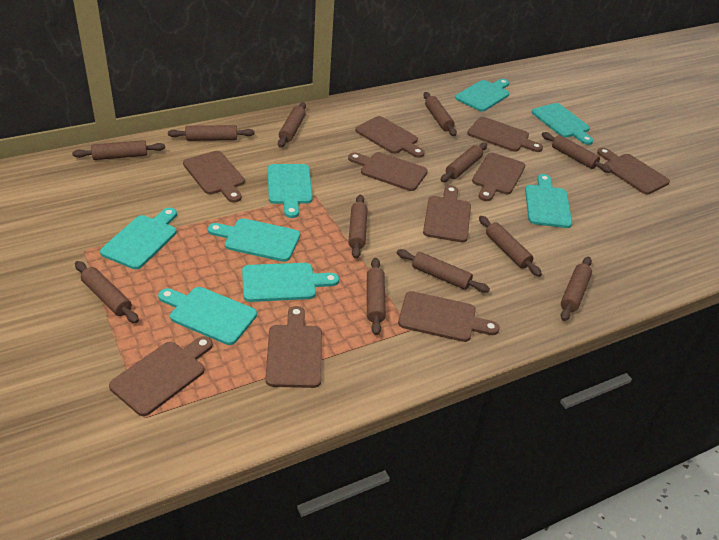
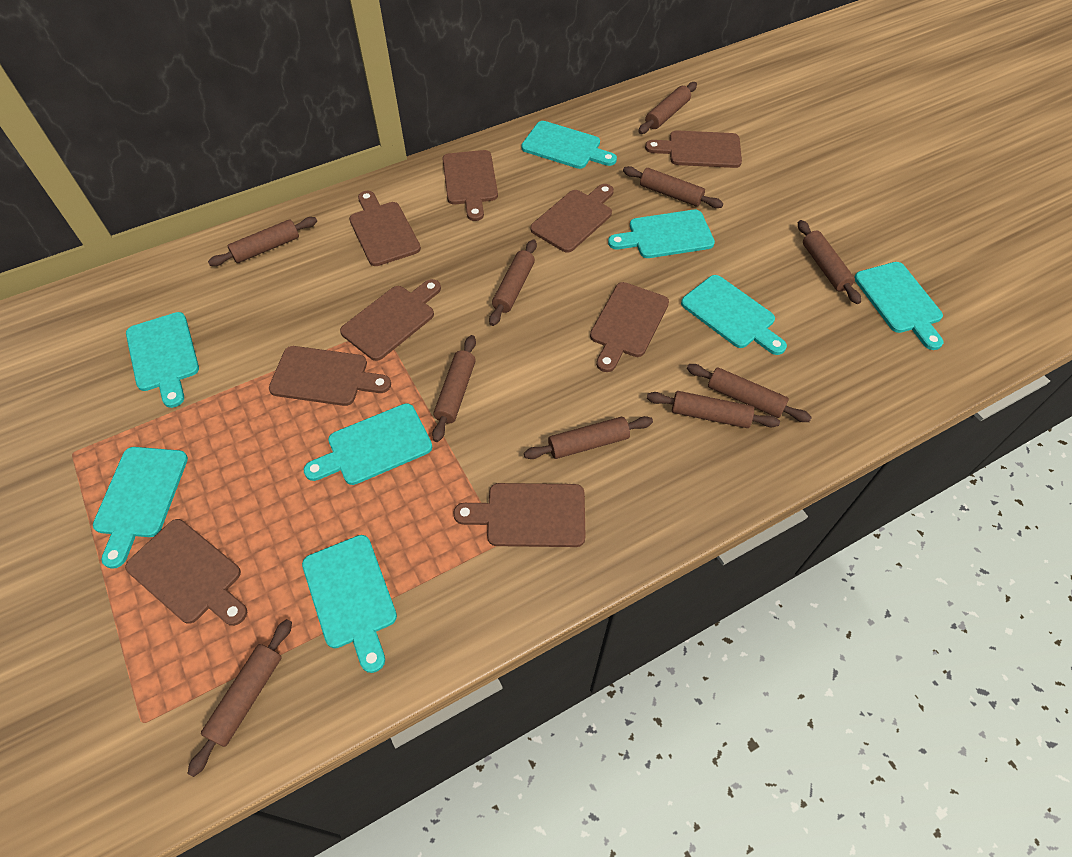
brown cutting board: 10 -> 9
brown rolling pin: 12 -> 10

